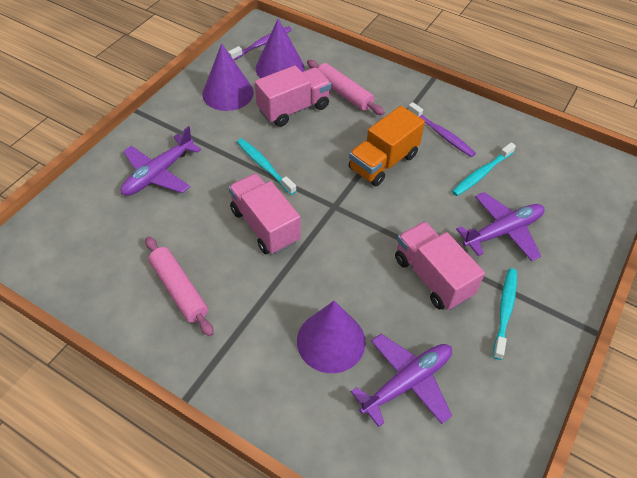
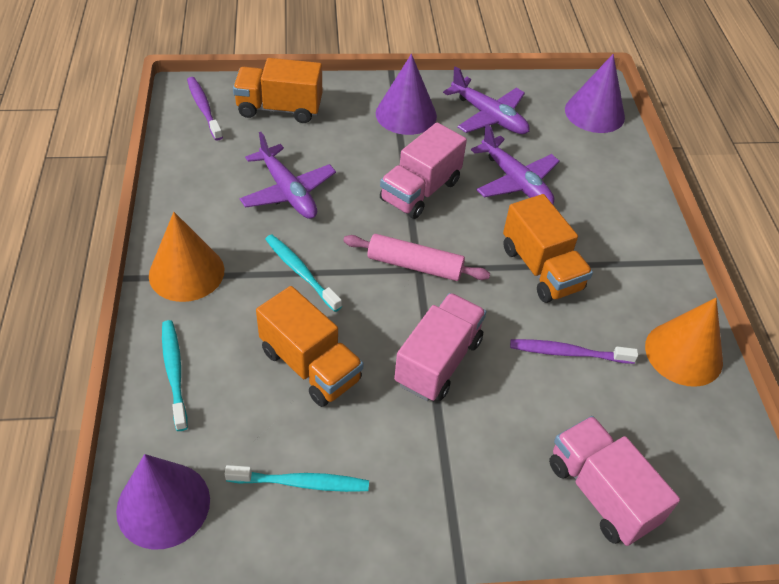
orange cone: 0 -> 2
orange truck: 1 -> 3
pink rolling pin: 2 -> 1

